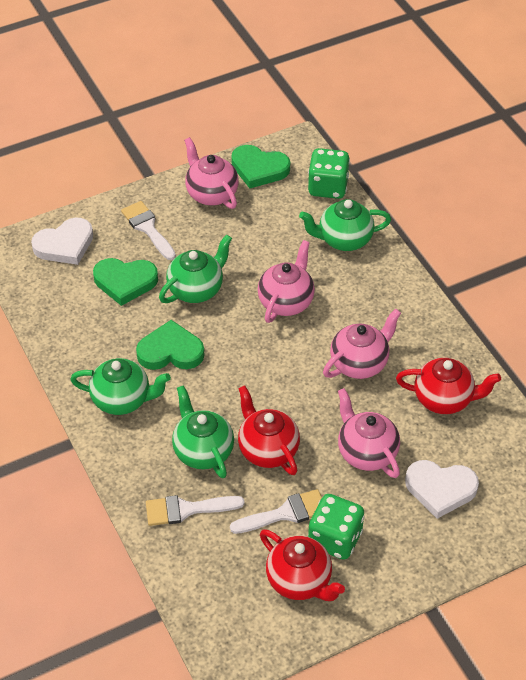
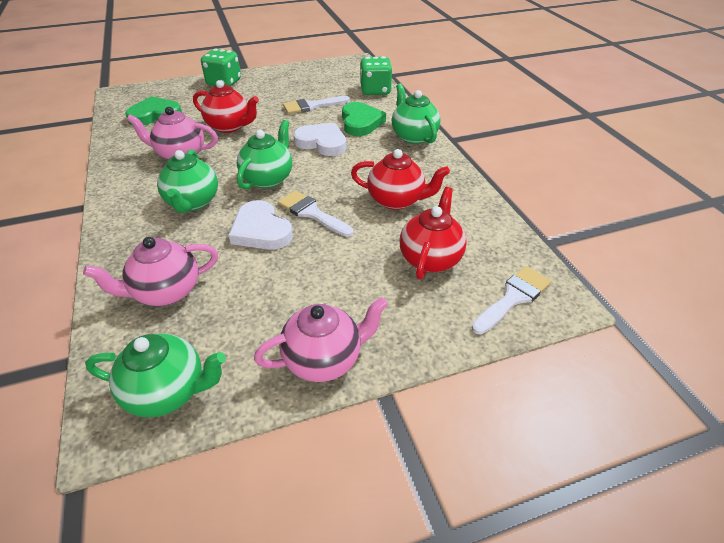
green heart: 3 -> 2
pink teapot: 4 -> 3

